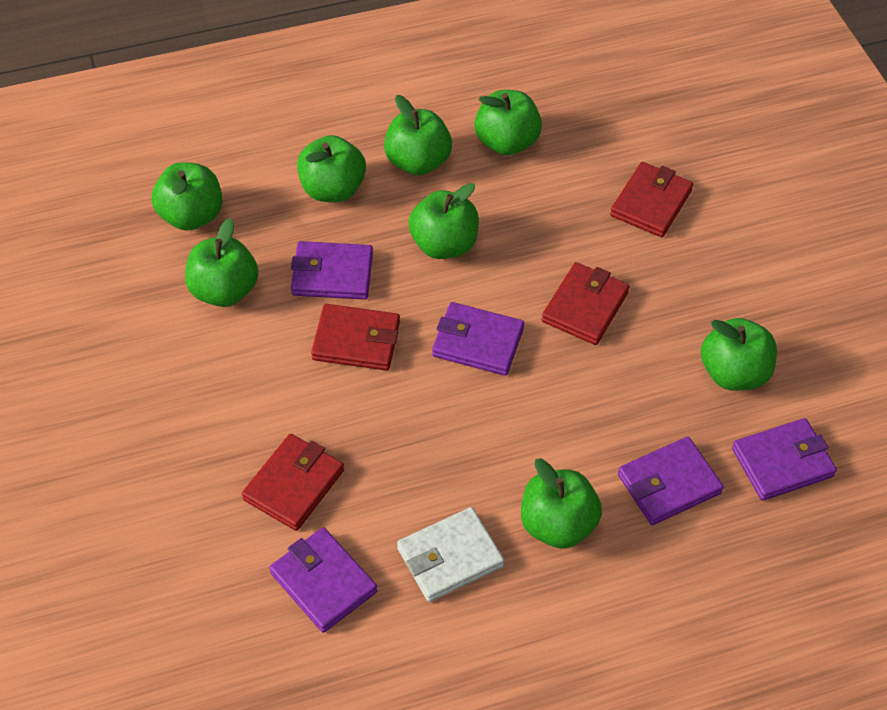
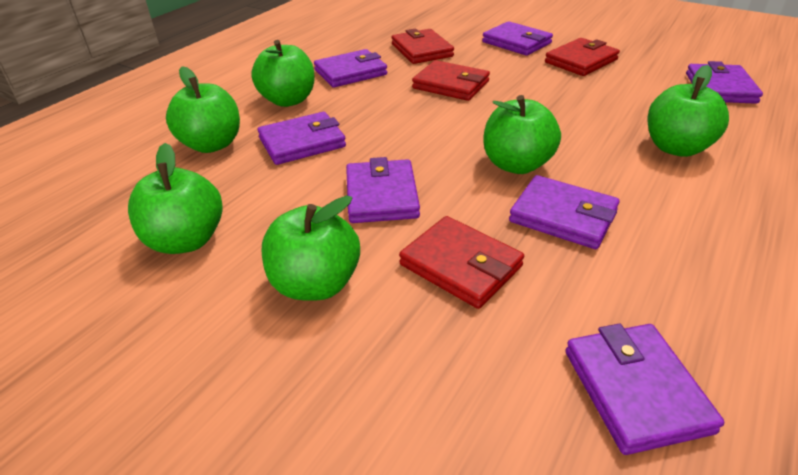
green apple: 8 -> 6
purple wallet: 5 -> 7
white wallet: 1 -> 0

